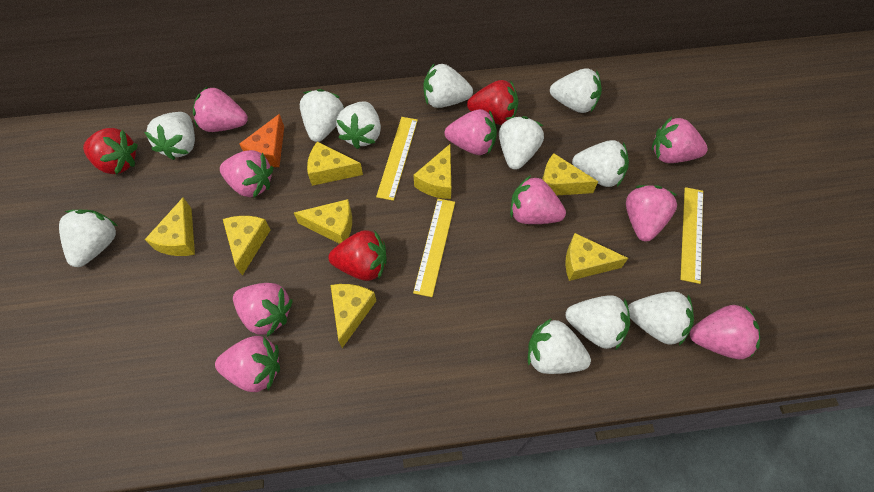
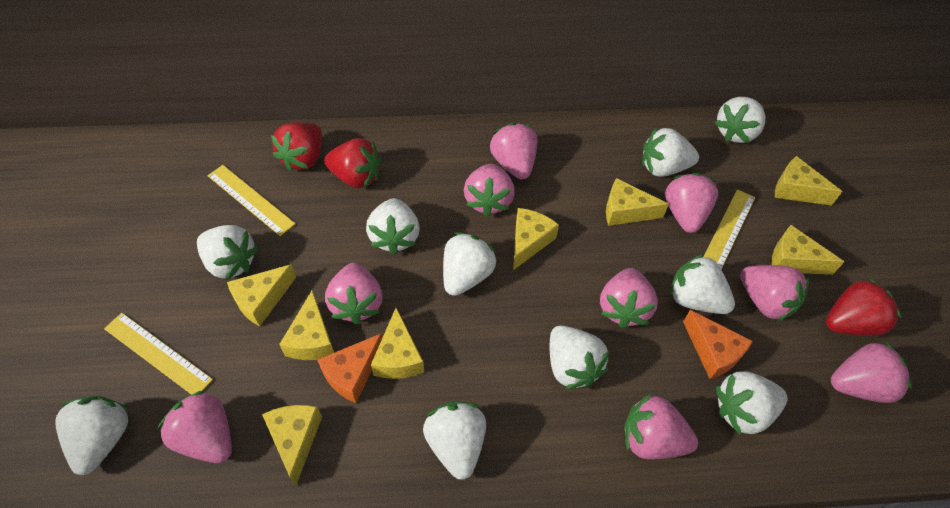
orange cheese: 1 -> 2
white strawberry: 11 -> 10

